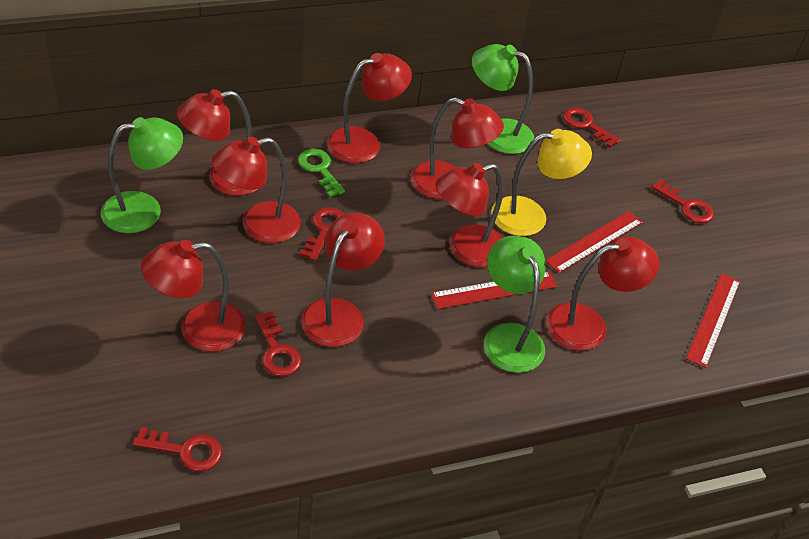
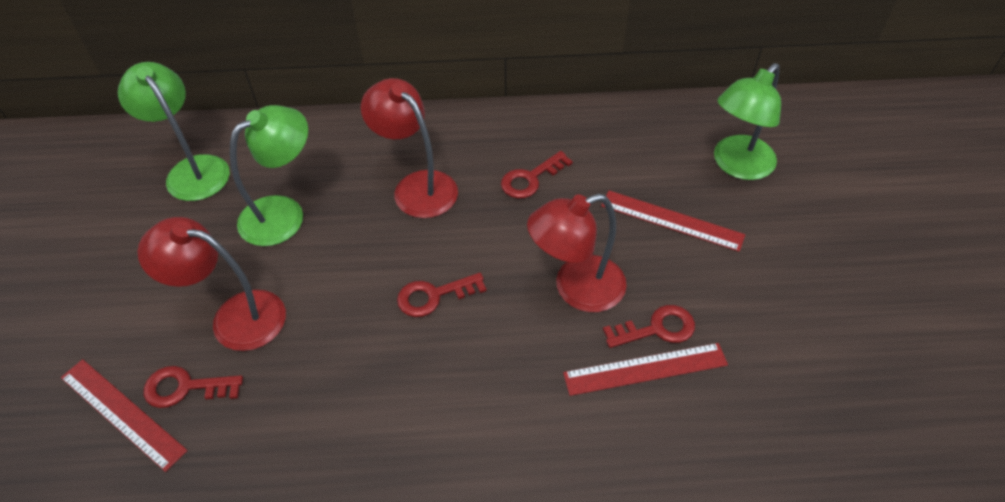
green key: 1 -> 0
red key: 5 -> 4
red lamp: 8 -> 3
yellow lamp: 1 -> 0

